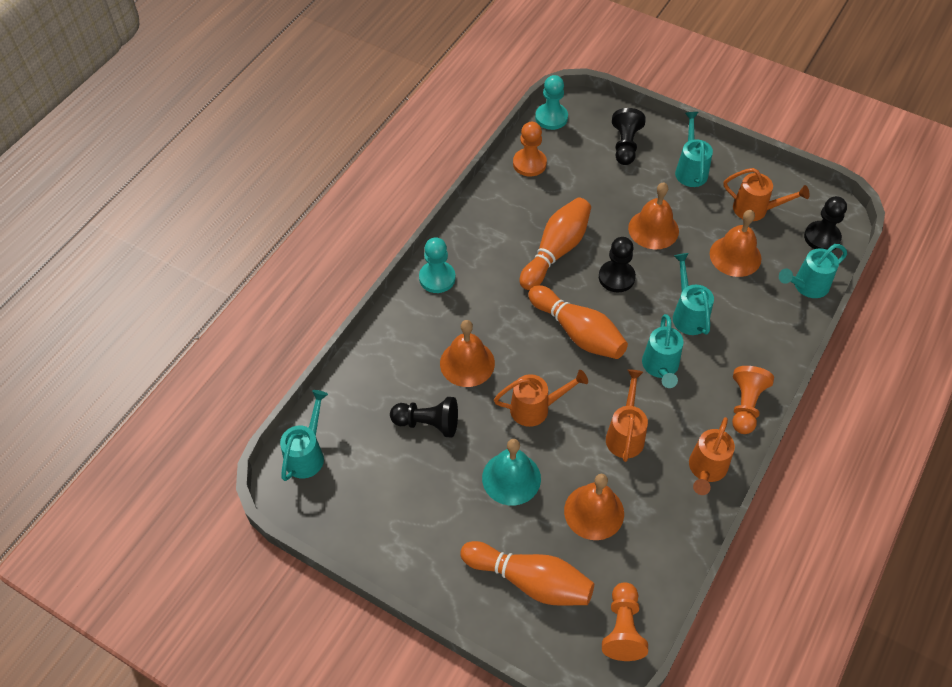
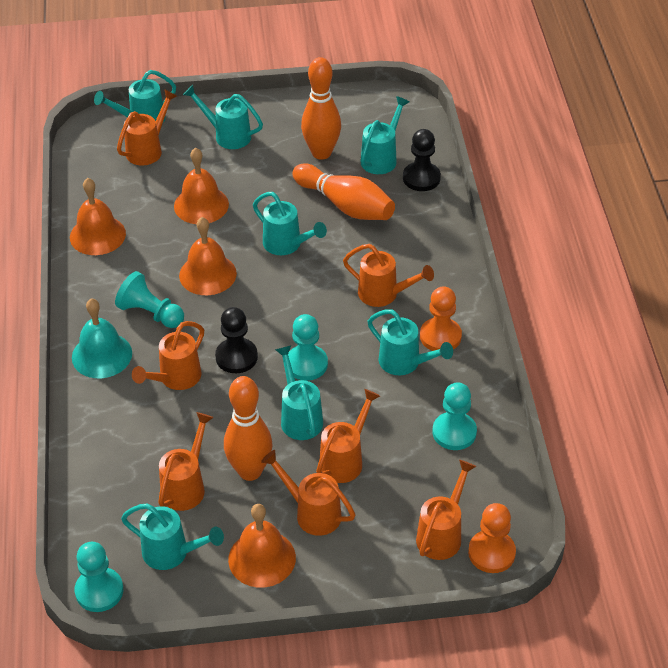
black pawn: 4 -> 2
orange pawn: 3 -> 2
orange watering can: 4 -> 7
turquoise pawn: 2 -> 4
turquoise watering can: 5 -> 7

